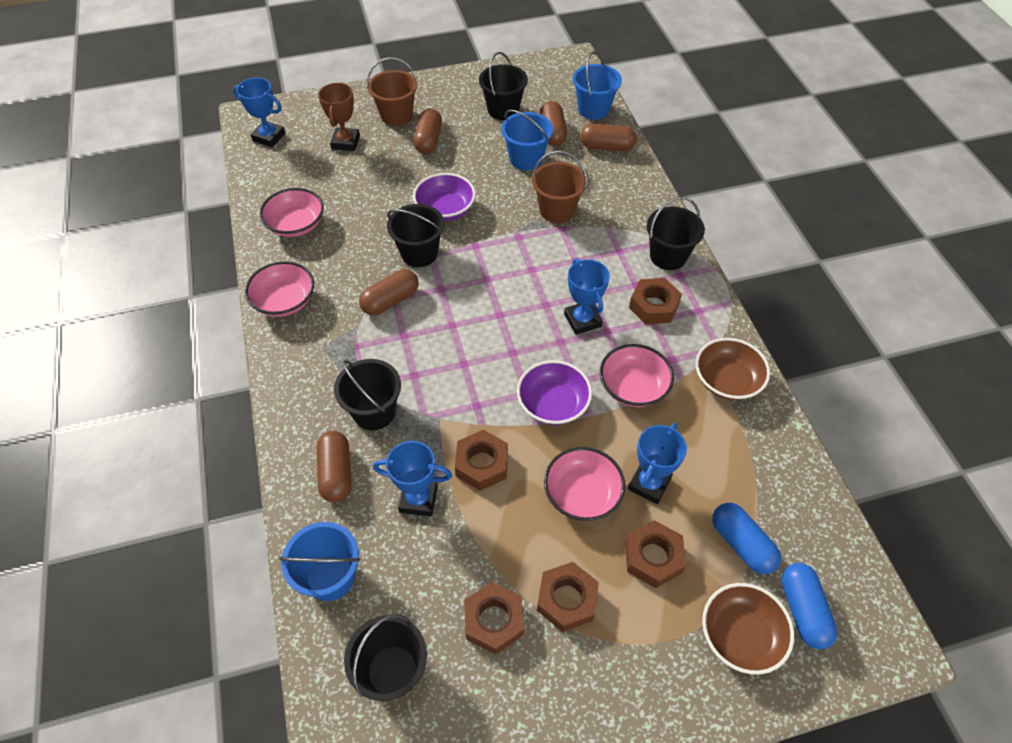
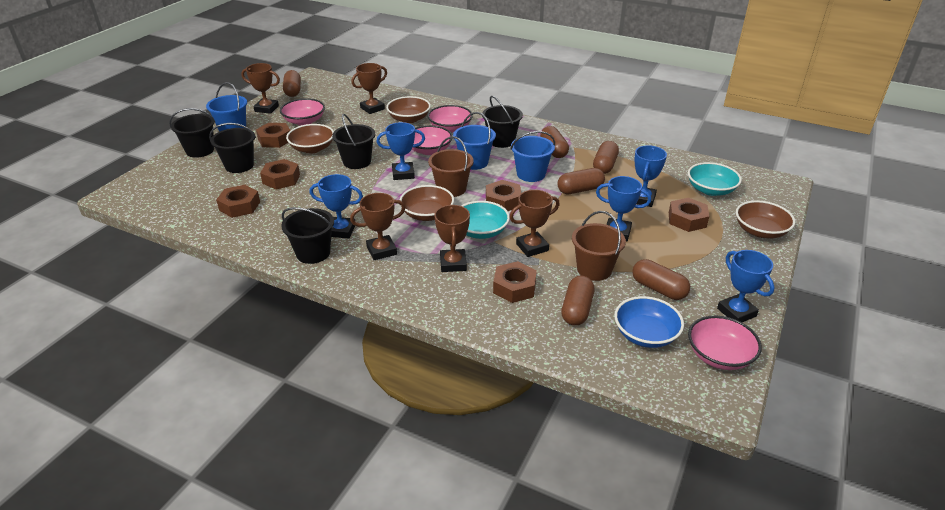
blue bowl: 0 -> 1
blue capsule: 2 -> 0
blue trophy: 4 -> 5
brown bowl: 2 -> 4
brown capsule: 5 -> 6
brown nut: 5 -> 6
brown trophy: 1 -> 5
purple bowl: 2 -> 0
turquoise bowl: 0 -> 2

